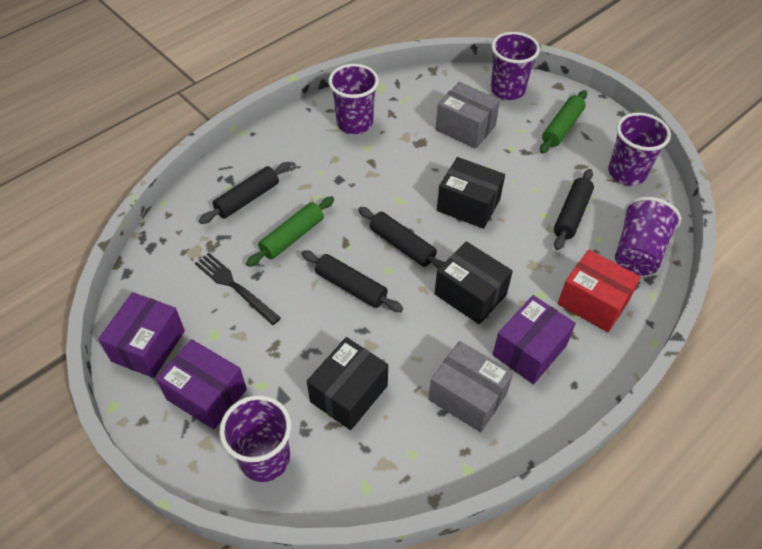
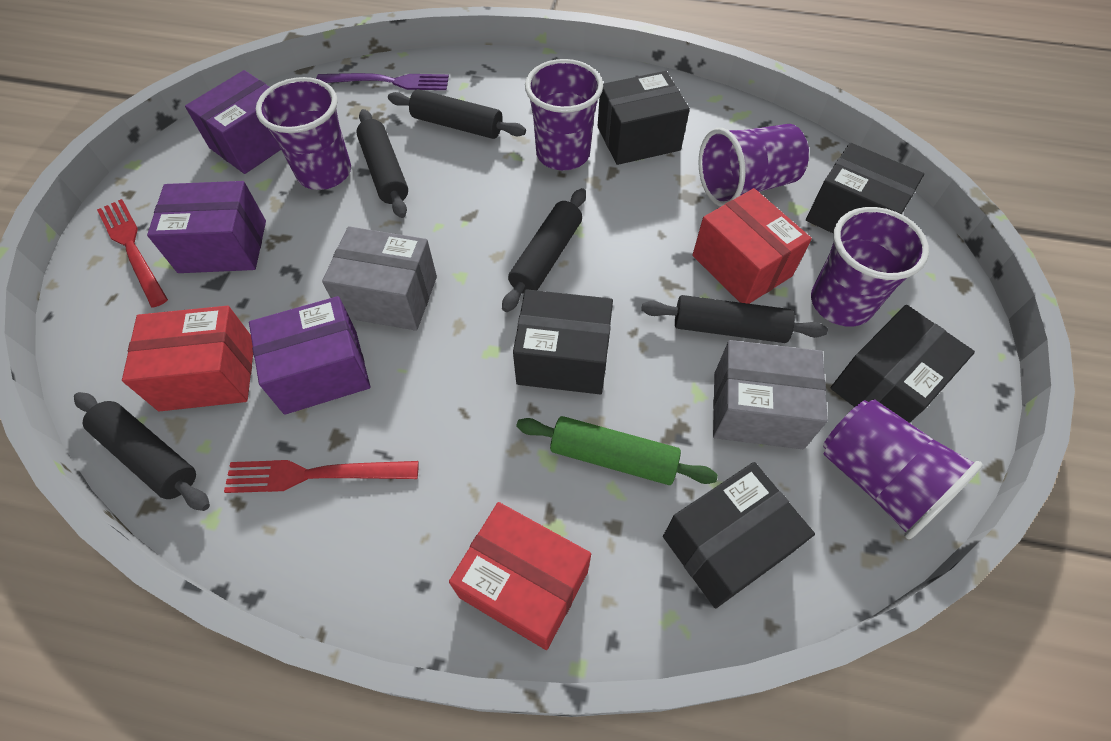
black box: 3 -> 5
black fork: 1 -> 0
black rolling pin: 4 -> 5
green rolling pin: 2 -> 1
purple fork: 0 -> 1
red box: 1 -> 3
red fork: 0 -> 2

